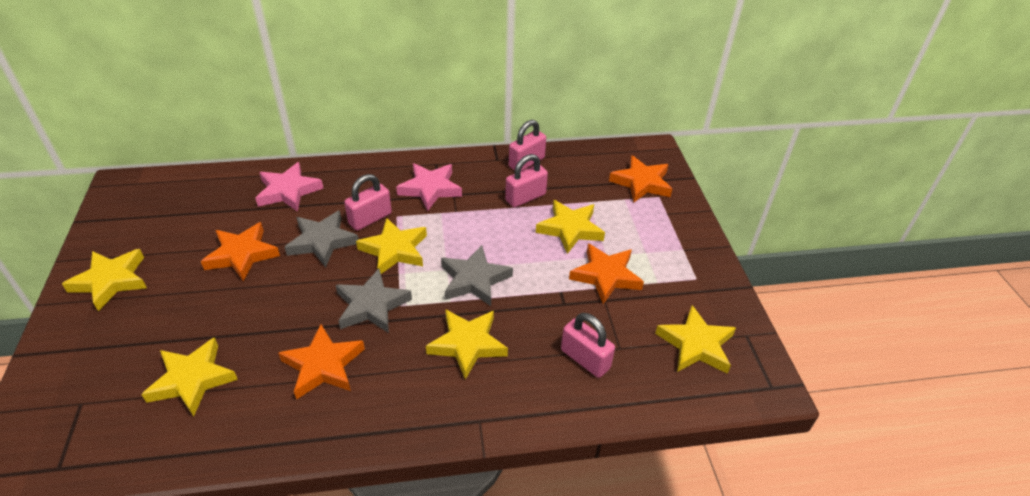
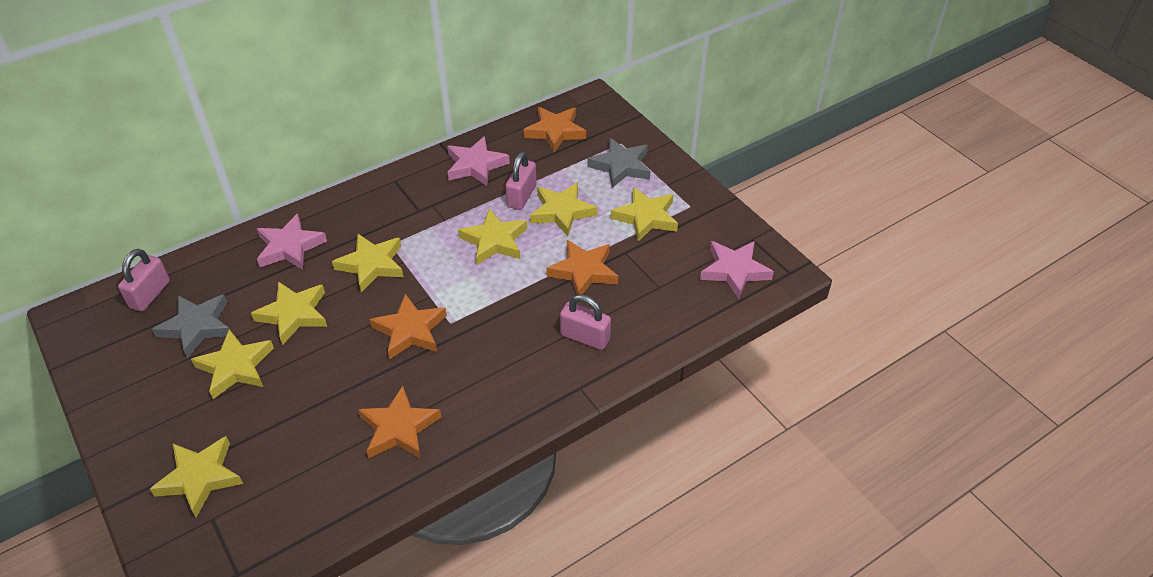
grey star: 3 -> 2
pink padlock: 4 -> 3
pink star: 2 -> 3
yellow star: 6 -> 7

